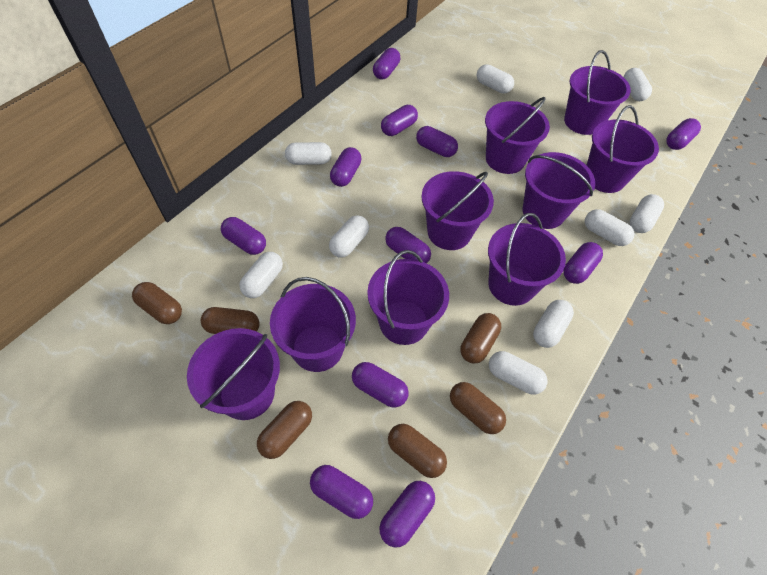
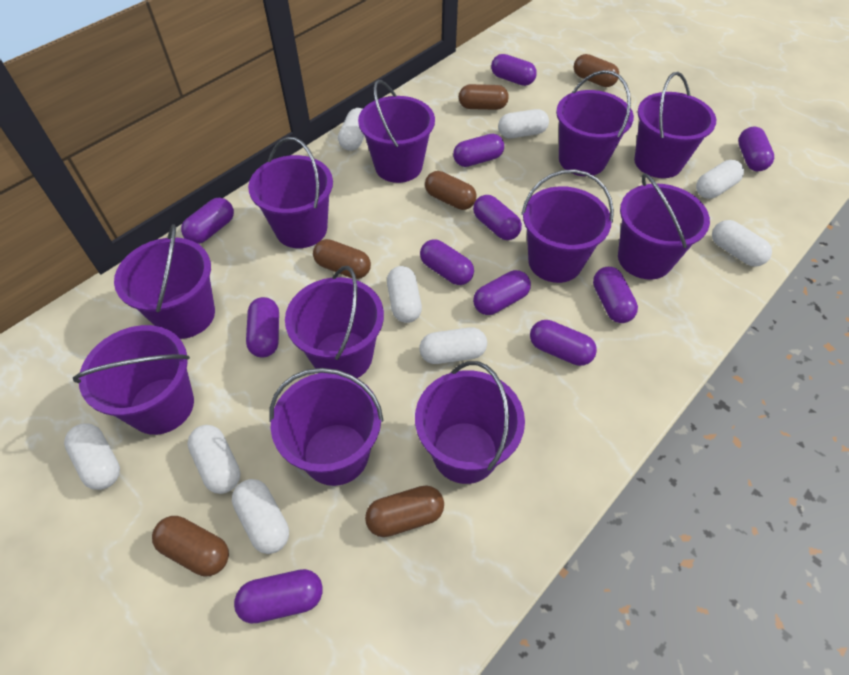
purple bucket: 9 -> 11

